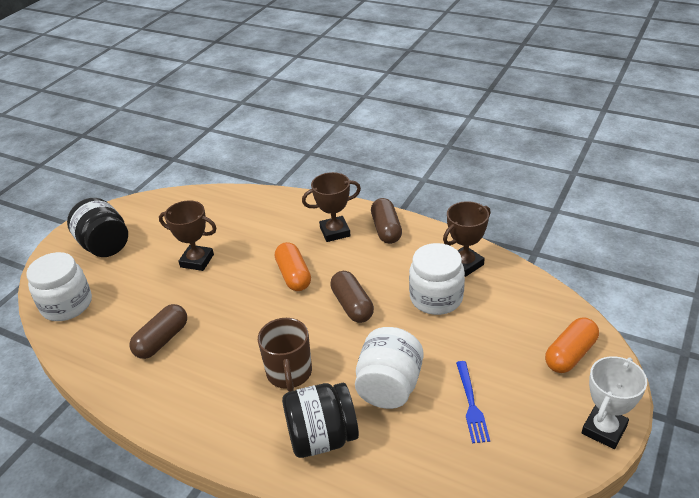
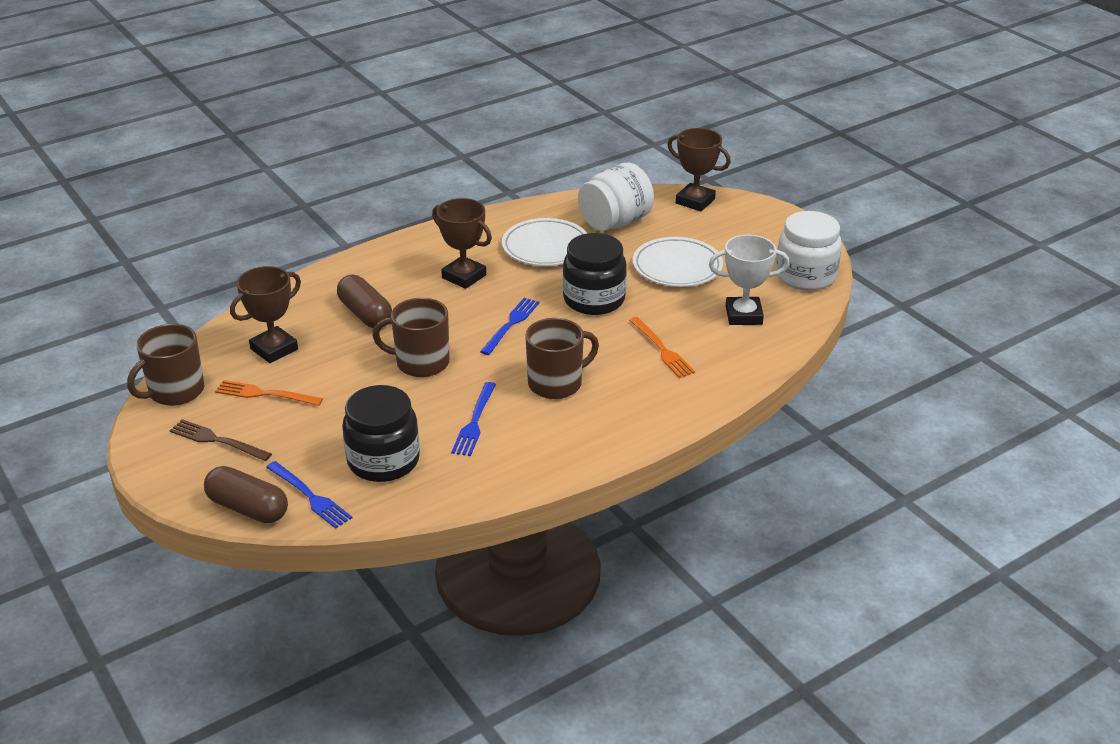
blue fork: 1 -> 3
brown capsule: 3 -> 2
brown fork: 0 -> 1
brown mug: 1 -> 3
orange capsule: 2 -> 0
orange fork: 0 -> 2
white jar: 3 -> 2
white plate: 0 -> 2

